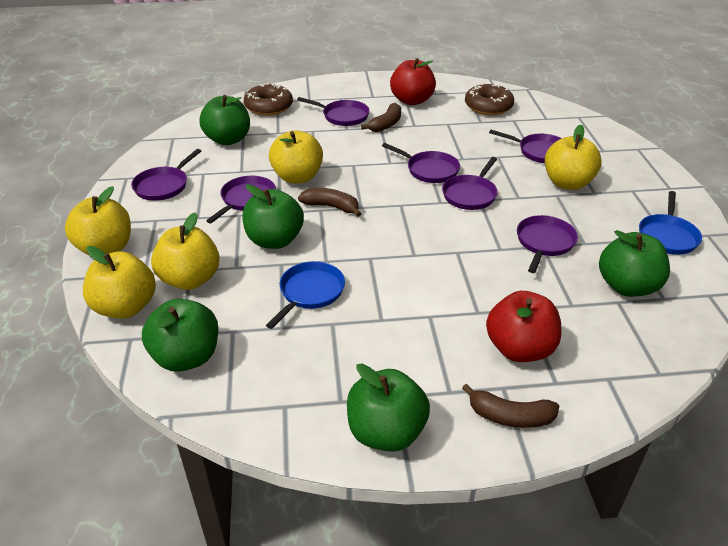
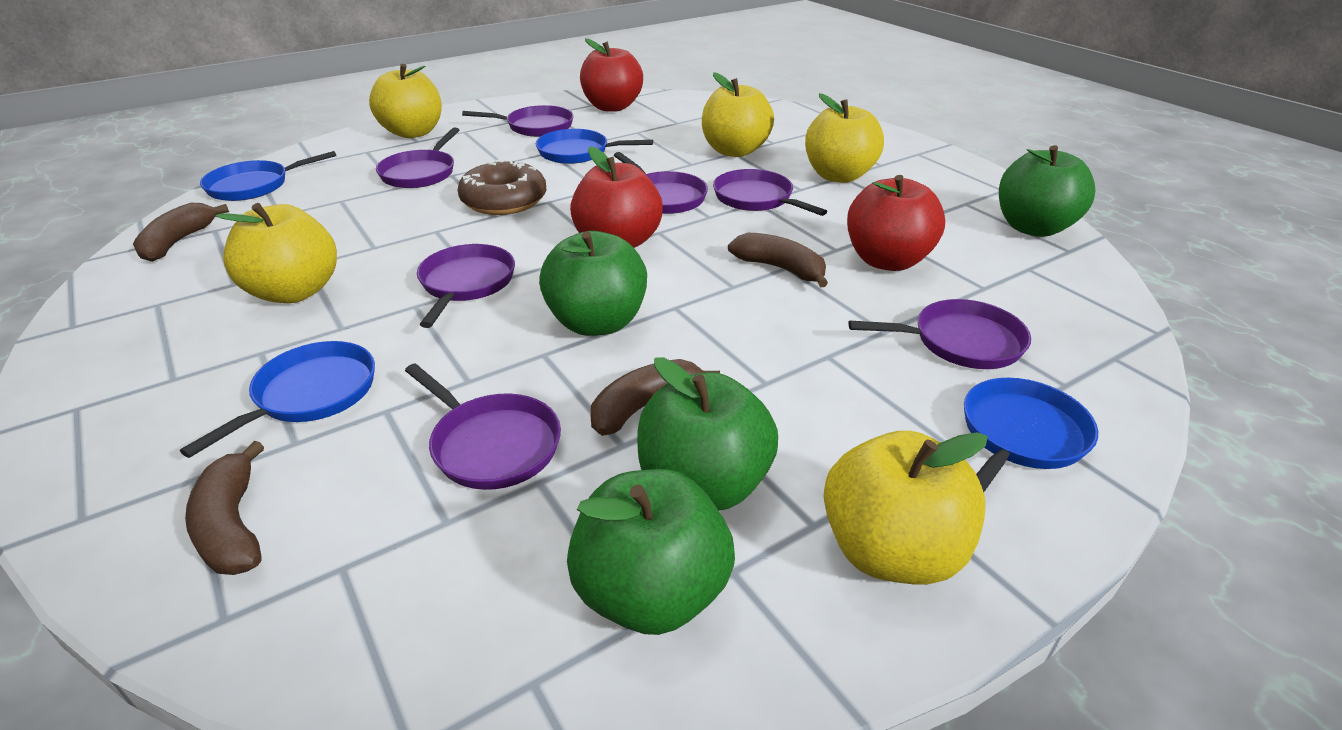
blue pan: 2 -> 4
brown banana: 3 -> 4
brown donut: 2 -> 1
green apple: 5 -> 4
red apple: 2 -> 3

